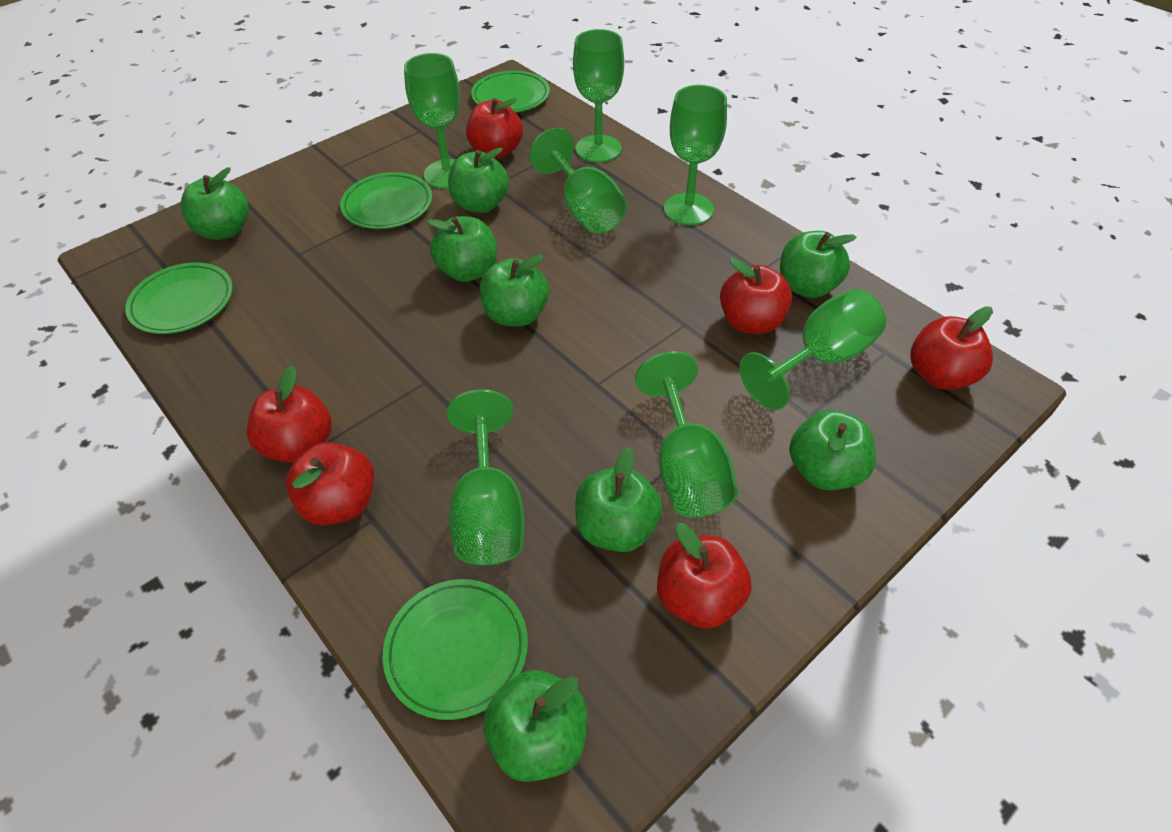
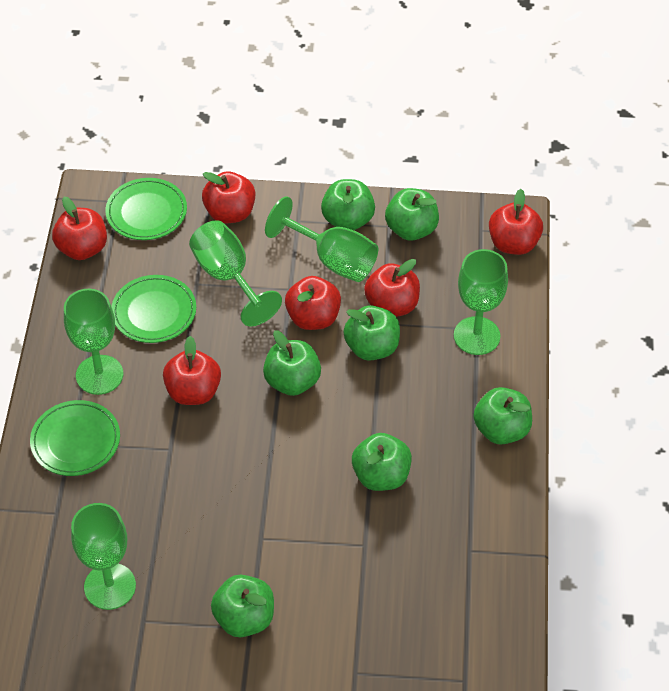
green apple: 8 -> 7
green goblet: 7 -> 5
green plate: 4 -> 3

